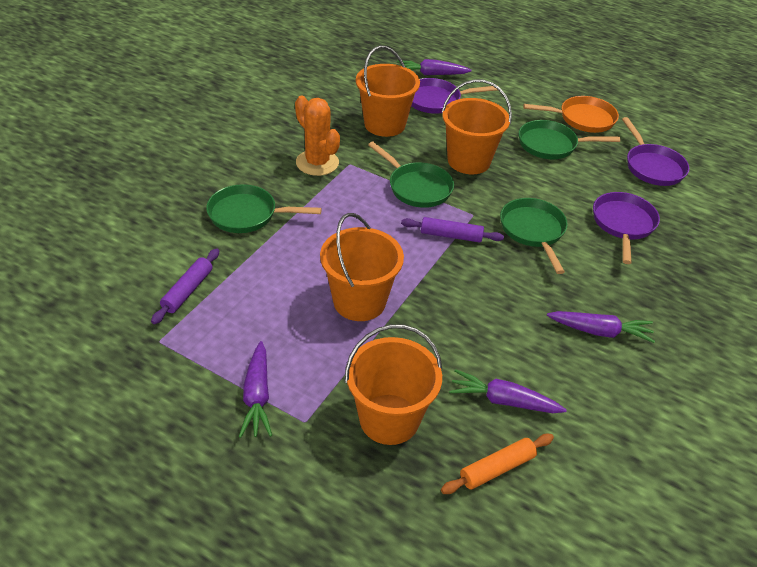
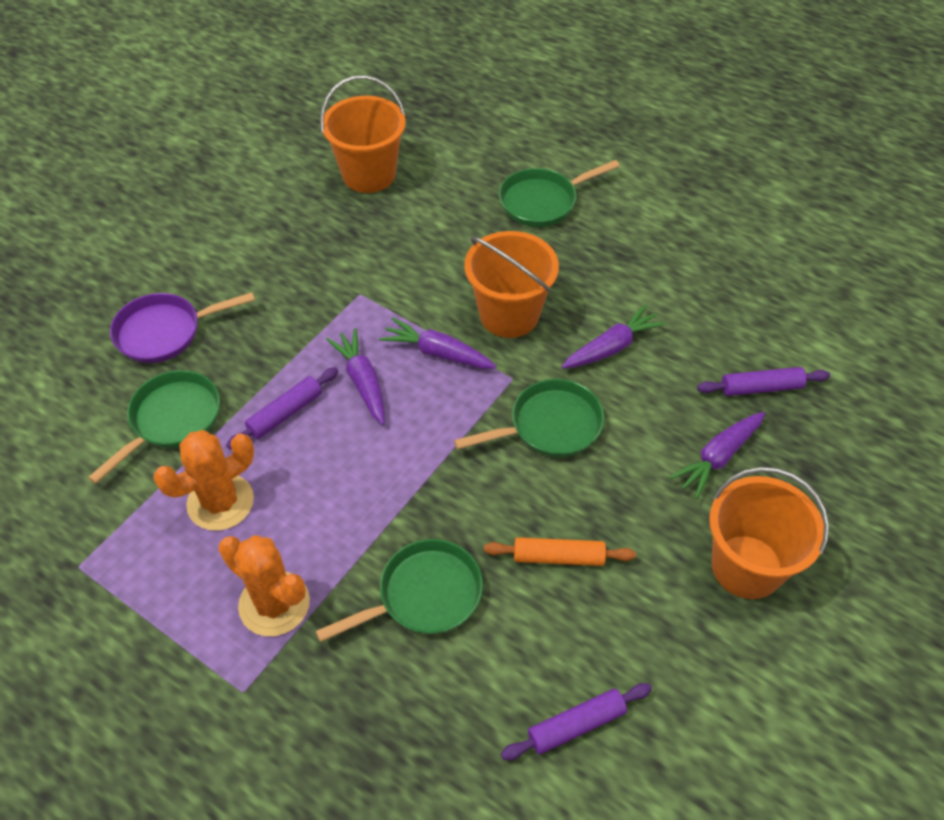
orange bucket: 4 -> 3
orange cactus: 1 -> 2
orange pan: 1 -> 0
purple pan: 3 -> 1
purple rolling pin: 2 -> 3

